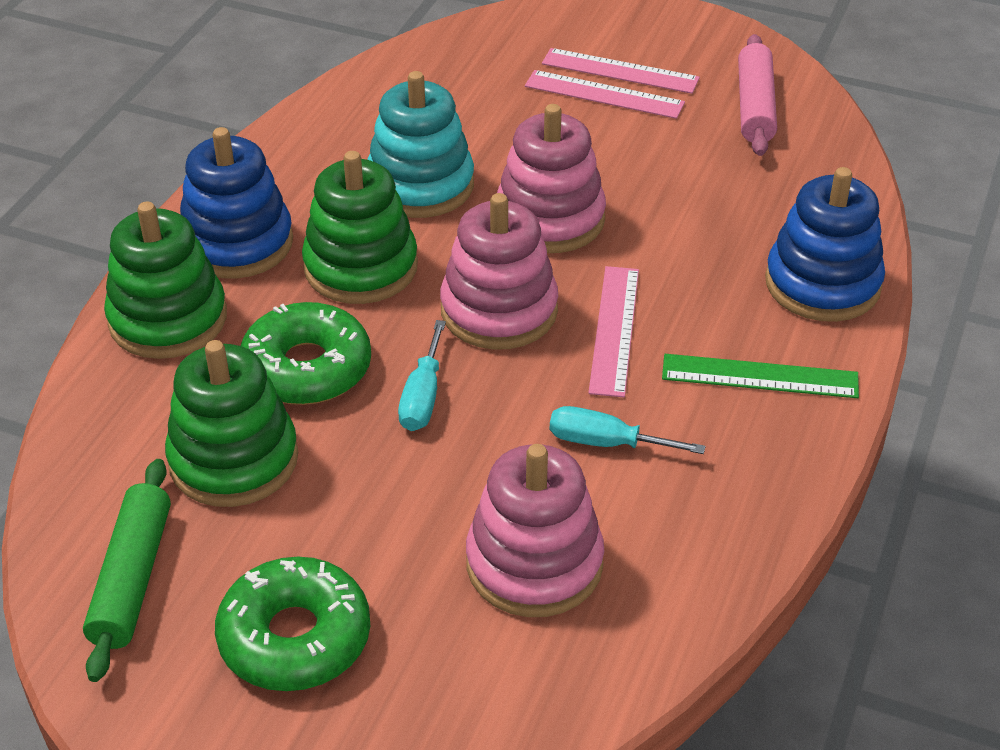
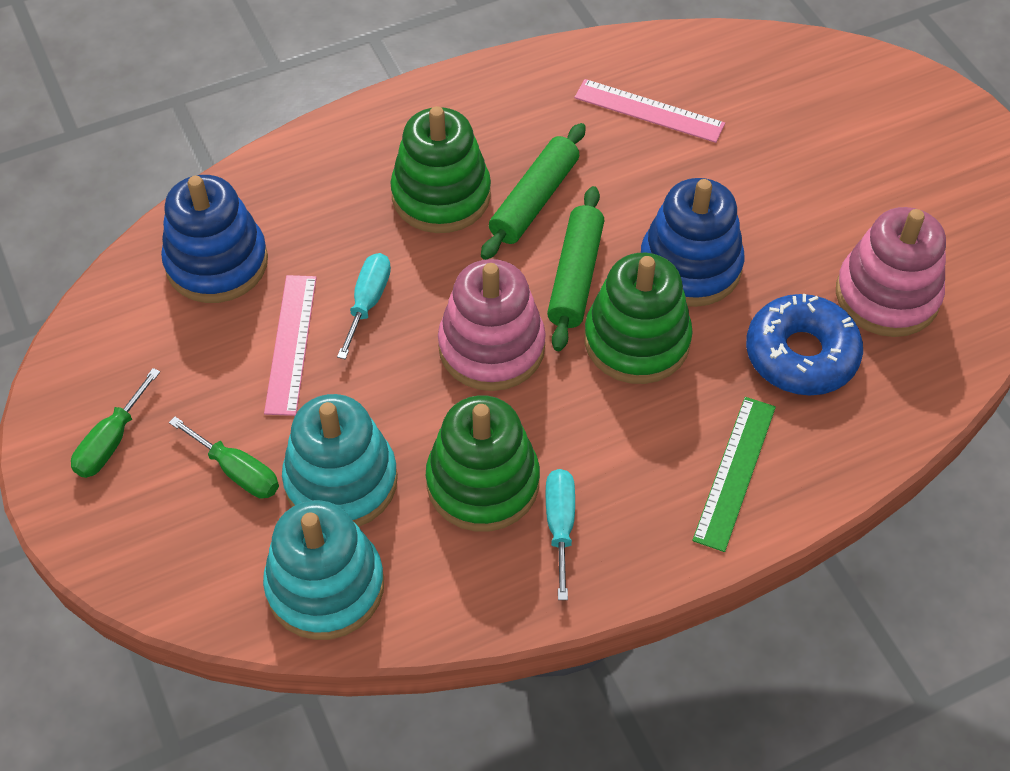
blue donut: 0 -> 1
green donut: 2 -> 0
green rolling pin: 1 -> 2
green screwdriver: 0 -> 2
pink rolling pin: 1 -> 0
pink ruler: 3 -> 2
pink stacking toy: 3 -> 2
turquoise stacking toy: 1 -> 2

